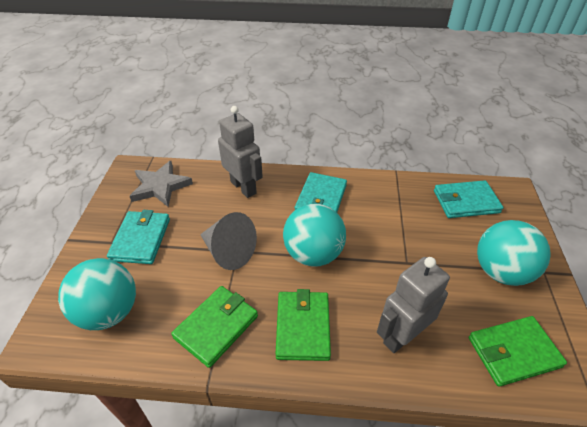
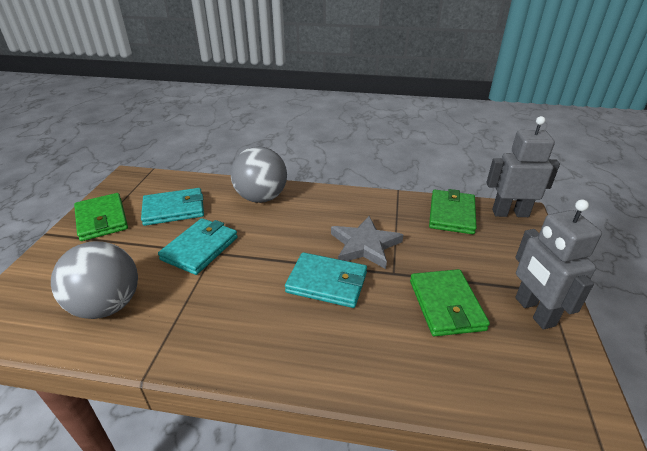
grey ball: 0 -> 2
grey cone: 1 -> 0
turquoise ball: 3 -> 0

